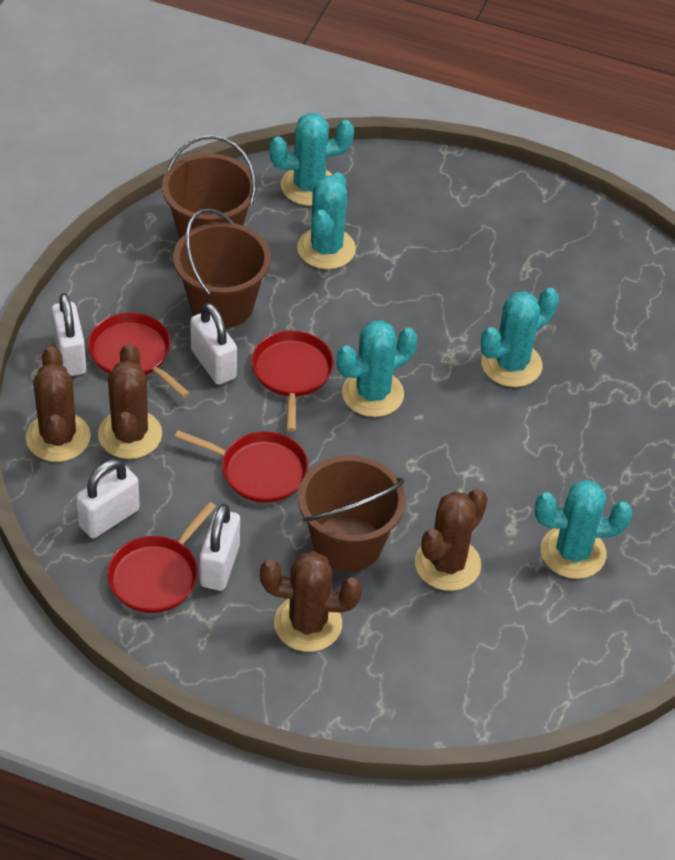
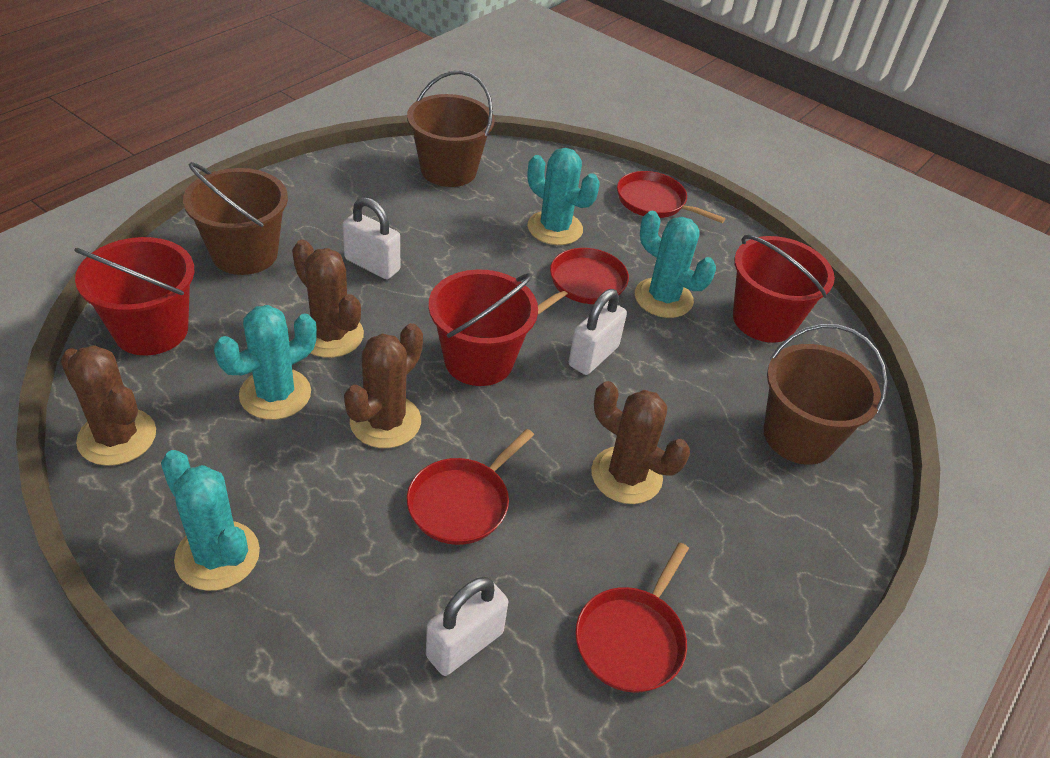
red bucket: 0 -> 3
turquoise cactus: 5 -> 4
white padlock: 4 -> 3

